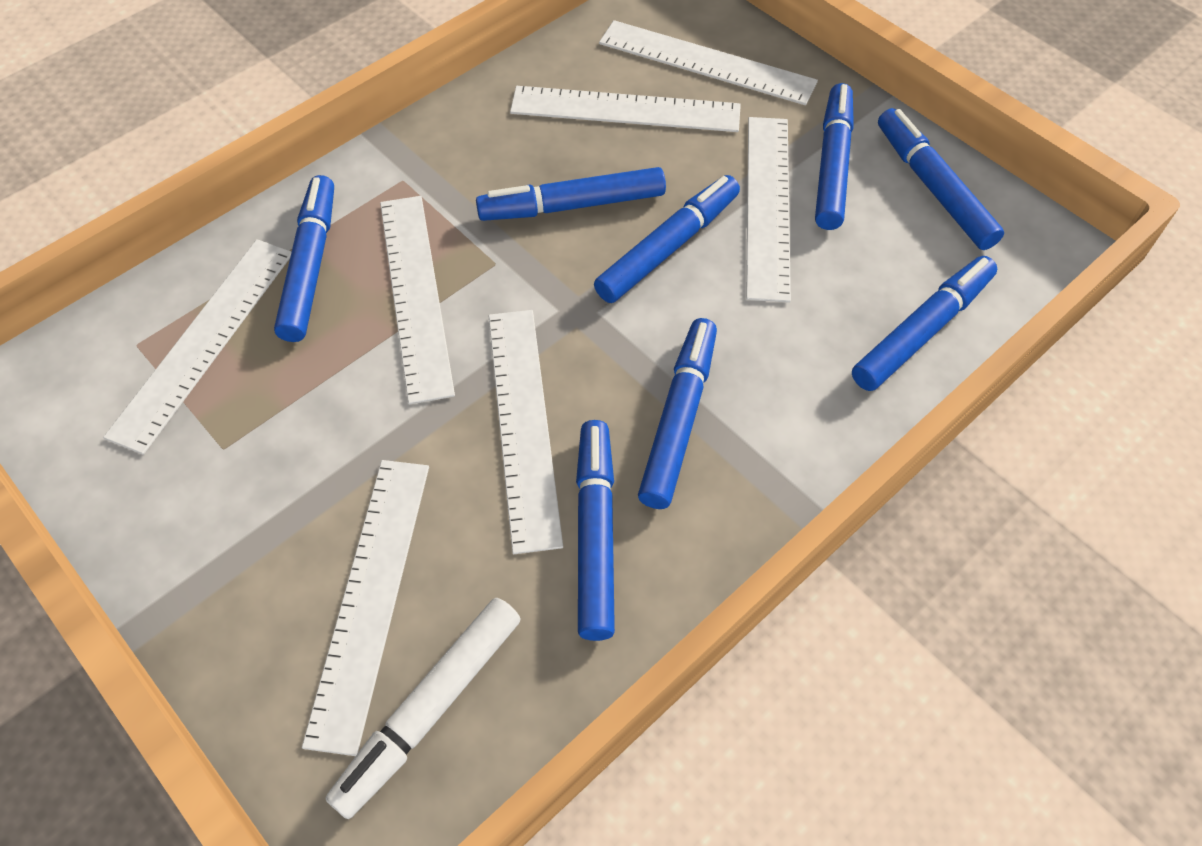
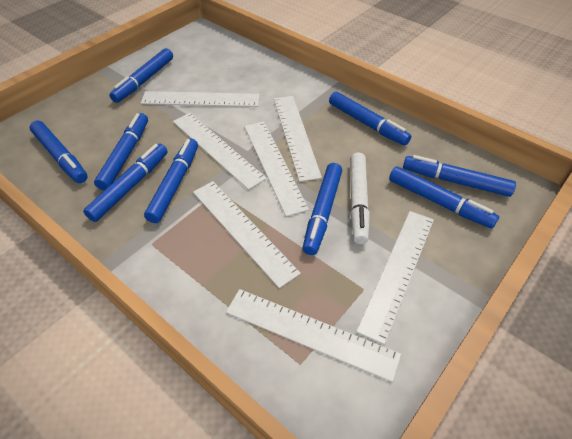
blue marker: 8 -> 9

